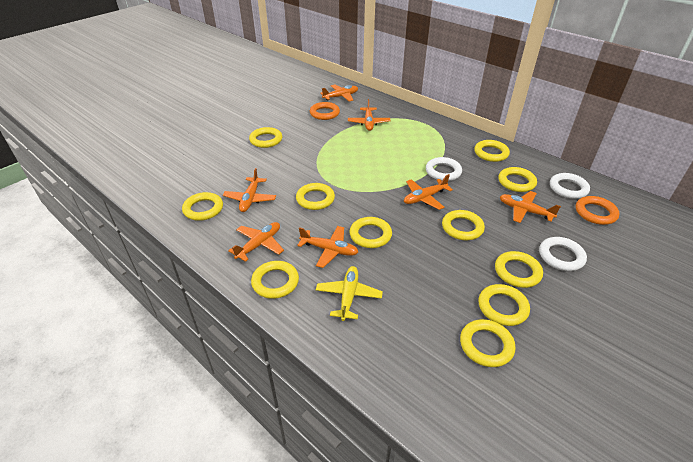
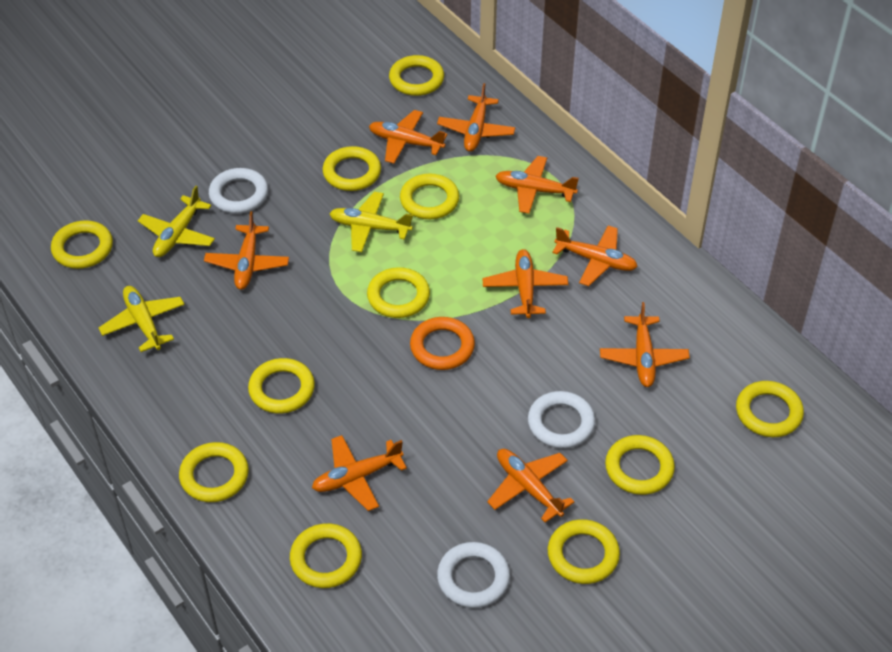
orange plane: 7 -> 9
orange ring: 2 -> 1
yellow plane: 1 -> 3

